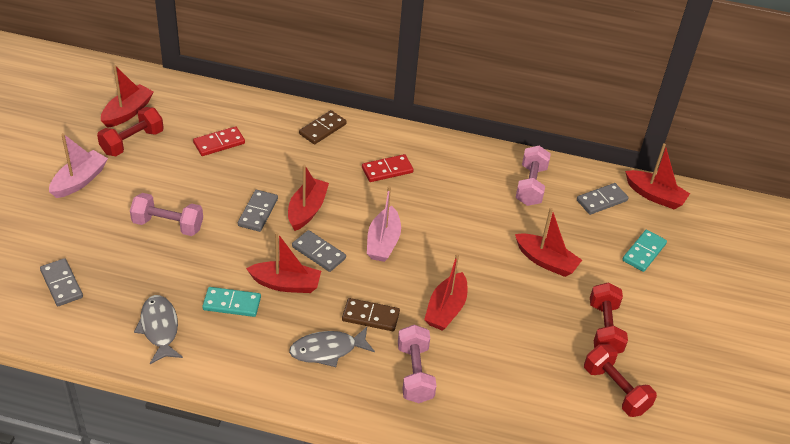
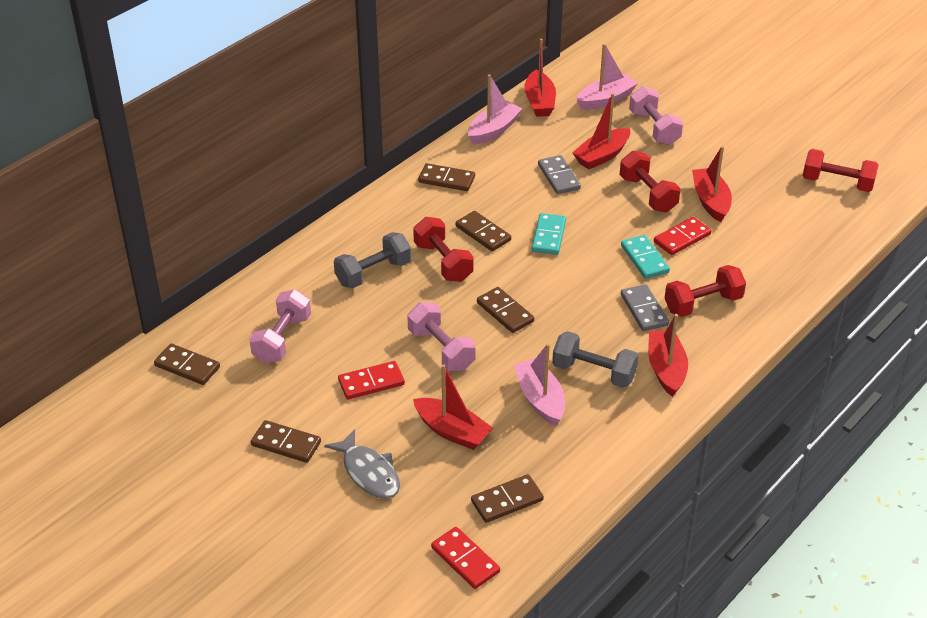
brown domino: 2 -> 6
grey domino: 4 -> 2
grey dumbbell: 0 -> 2
grey fish: 2 -> 1
pink boat: 2 -> 3
red boat: 6 -> 5
red domino: 2 -> 3
red dumbbell: 3 -> 4

